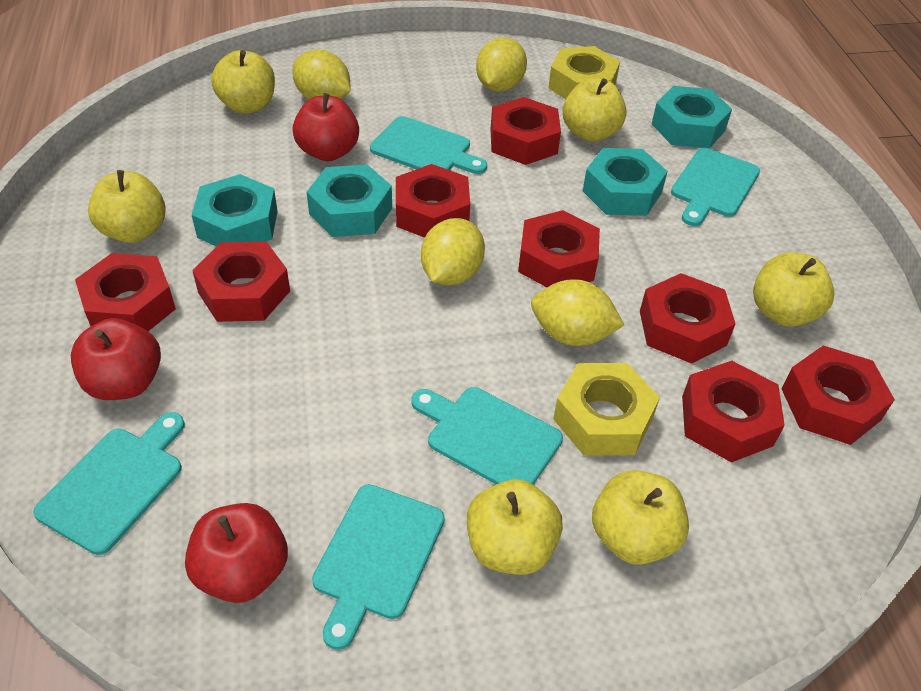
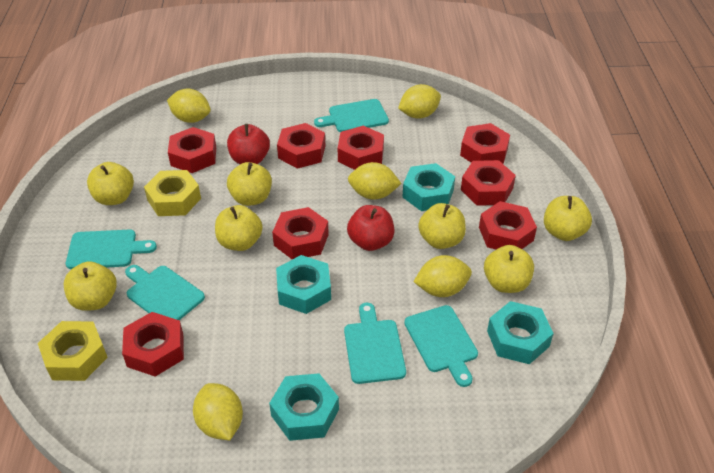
red apple: 3 -> 2
yellow apple: 6 -> 7
yellow lemon: 4 -> 5

